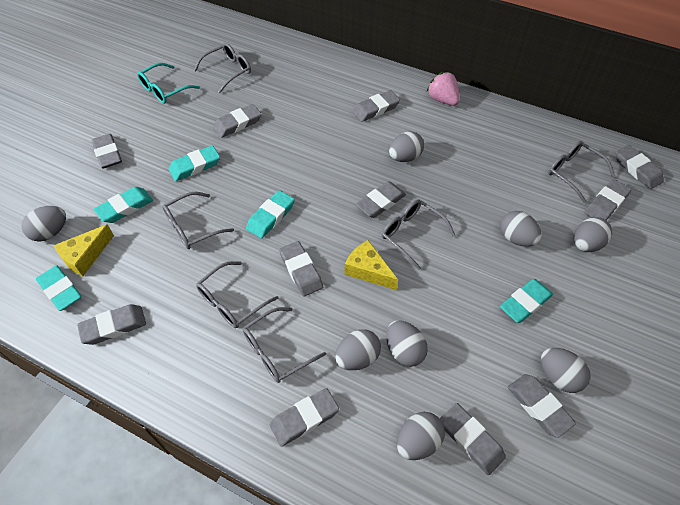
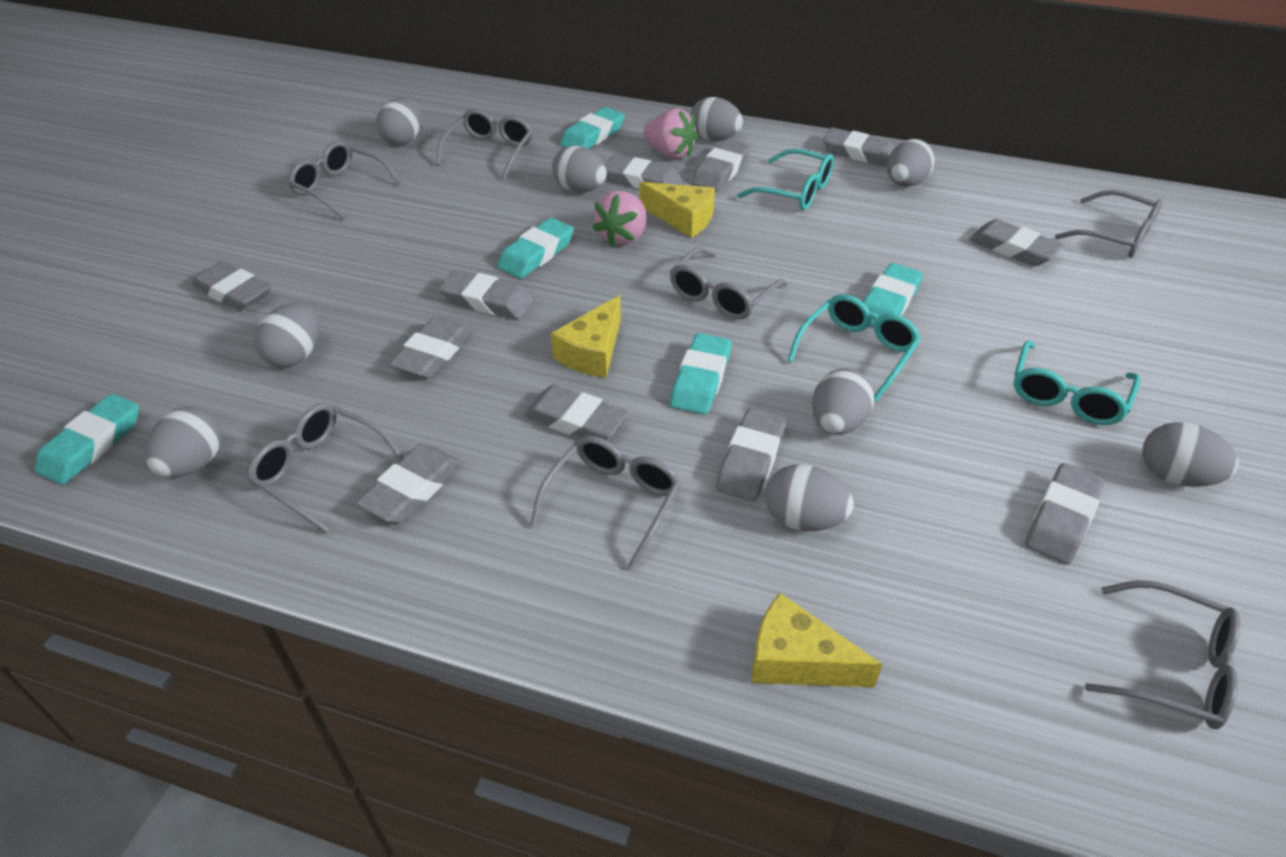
grey egg: 8 -> 9
grey glasses: 6 -> 7
pink strawberry: 1 -> 2
turquoise glasses: 1 -> 3
yellow cheese: 2 -> 3

